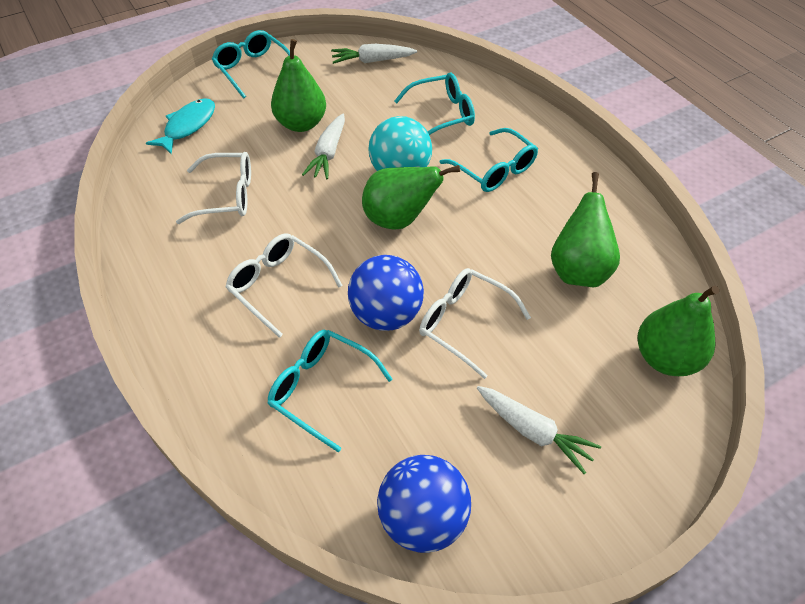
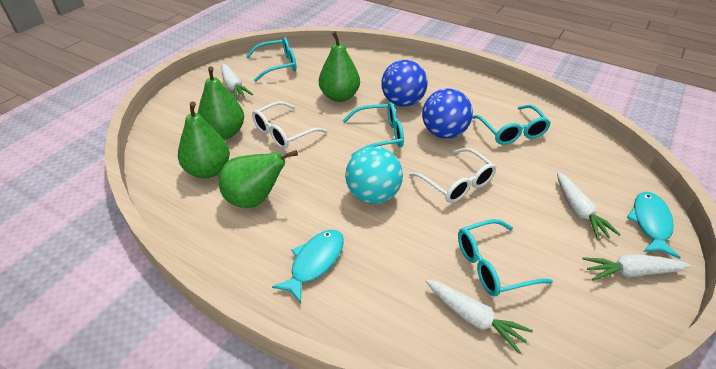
turquoise fish: 1 -> 2
white carrot: 3 -> 4
white glasses: 3 -> 2

